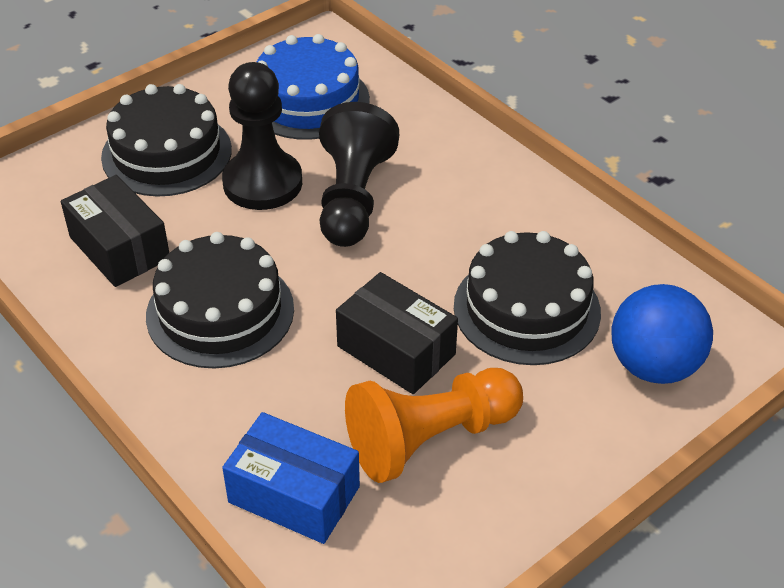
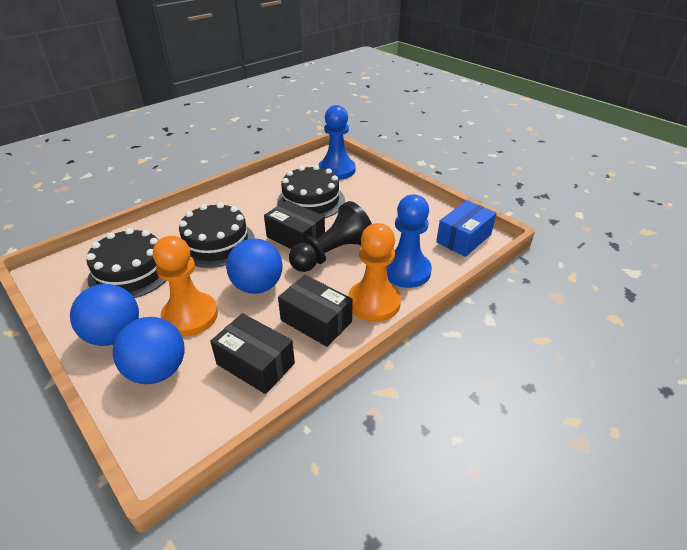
black box: 2 -> 3
black pawn: 2 -> 1
blue ball: 1 -> 3
blue cake: 1 -> 0
blue pawn: 0 -> 2
orange pawn: 1 -> 2

